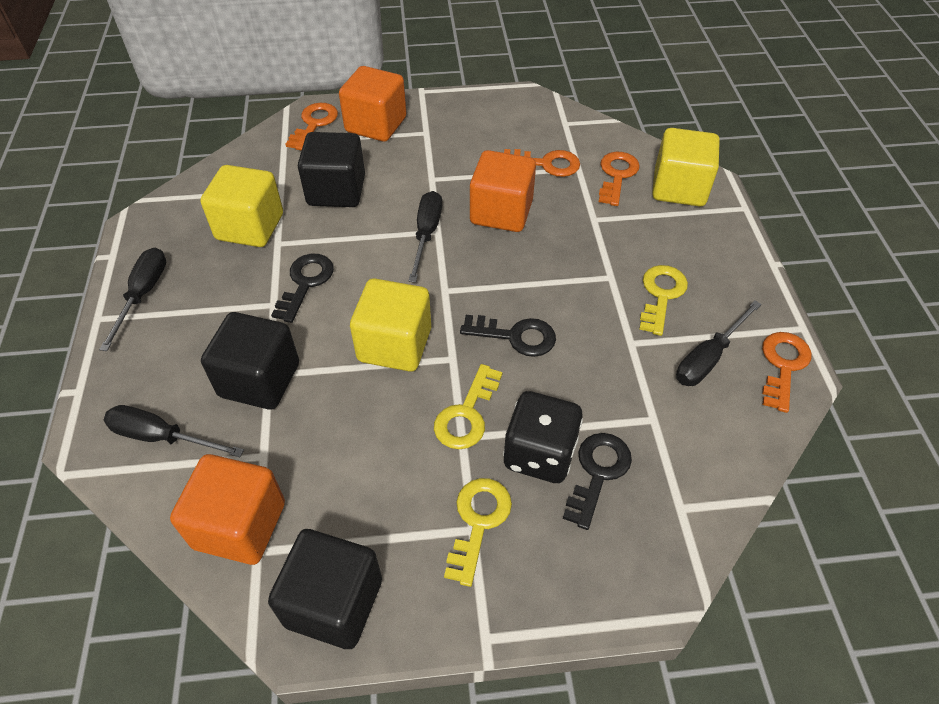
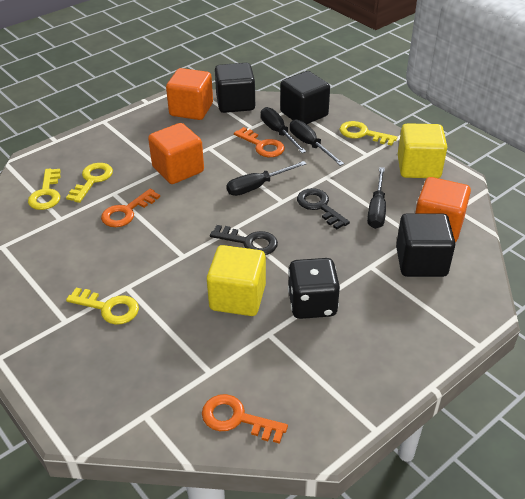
black key: 3 -> 2
orange key: 4 -> 3
yellow cube: 3 -> 2
yellow key: 3 -> 4

